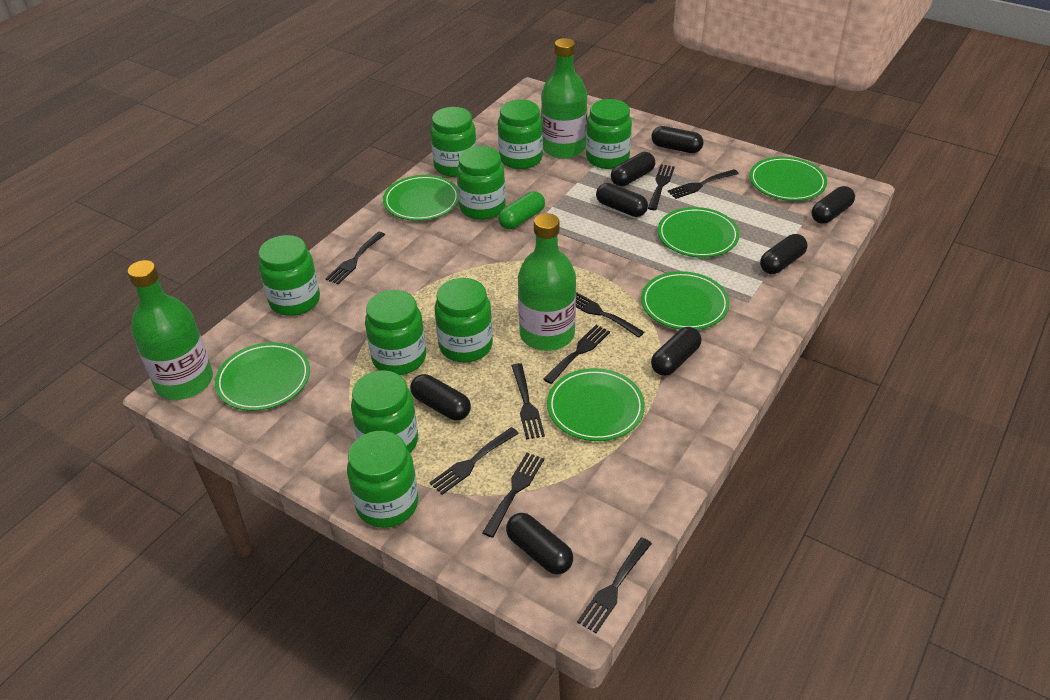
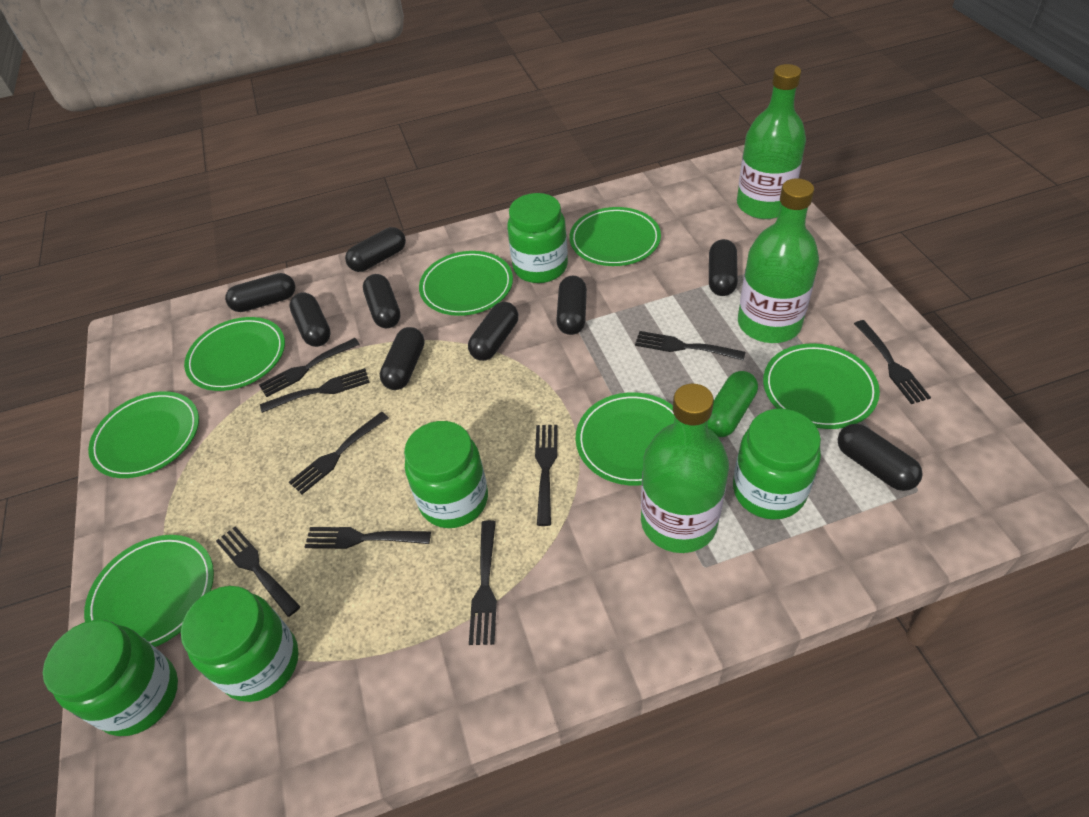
black capsule: 8 -> 9
green jar: 9 -> 5
green plate: 6 -> 7

